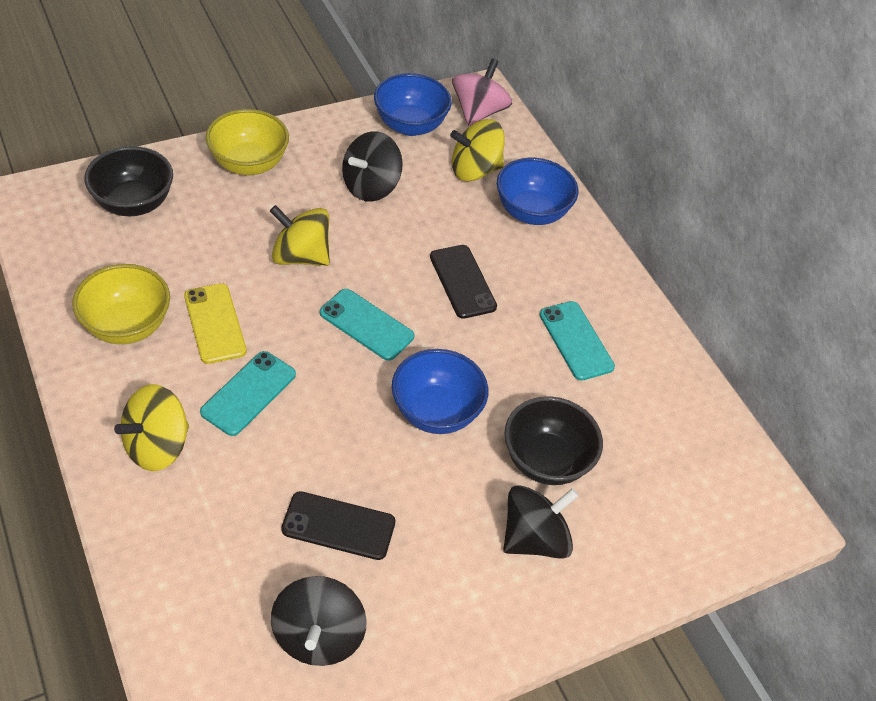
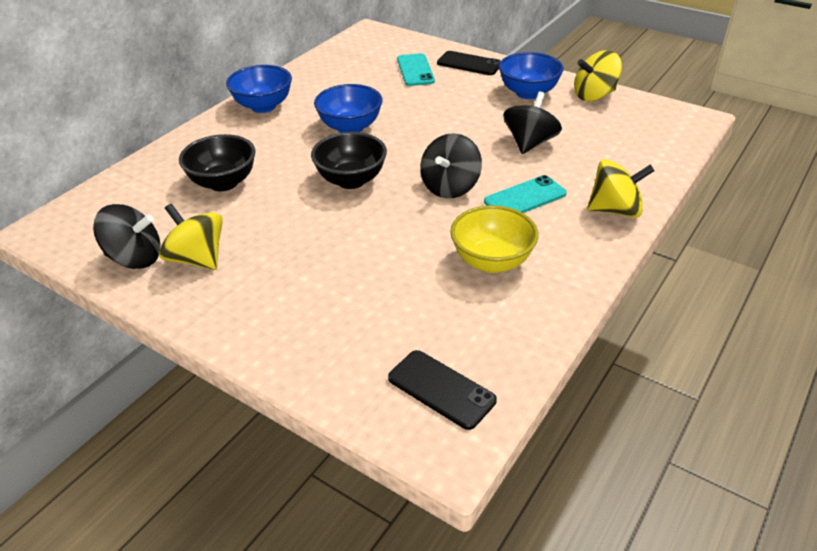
pink spinning top: 1 -> 0
turquoise phone: 3 -> 2
yellow bowl: 2 -> 1
yellow phone: 1 -> 0

